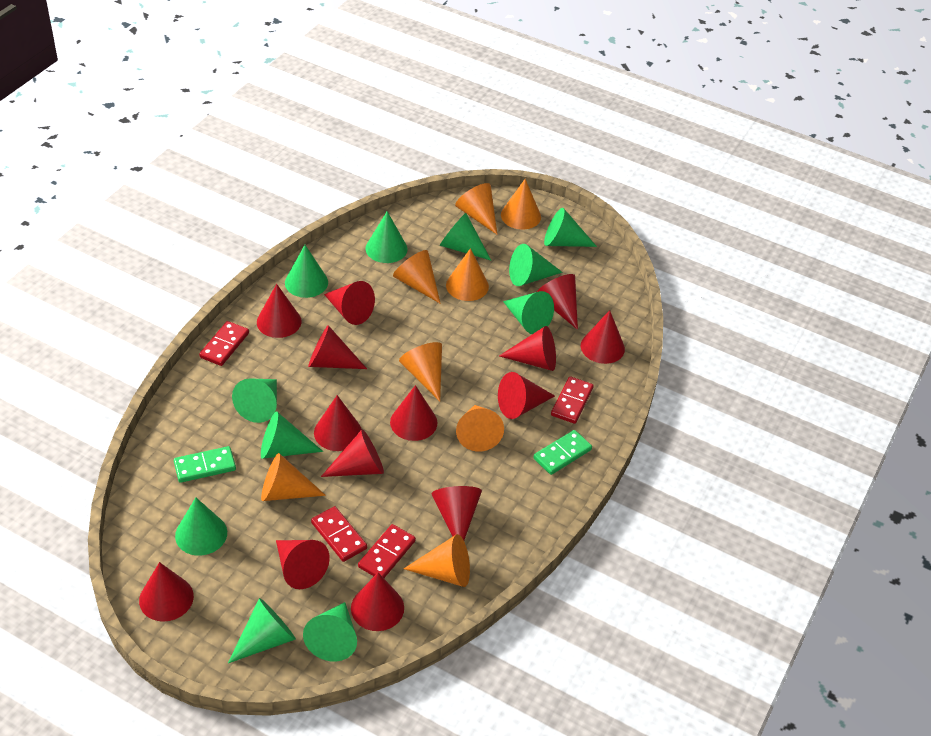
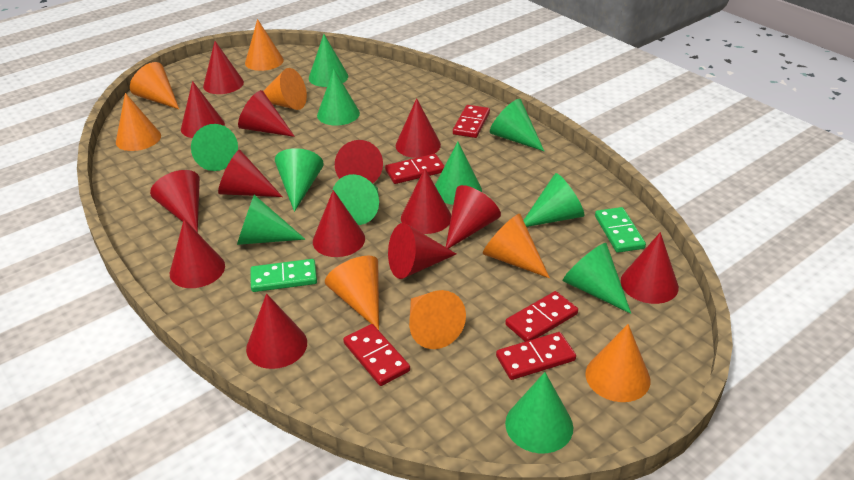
red domino: 4 -> 5

